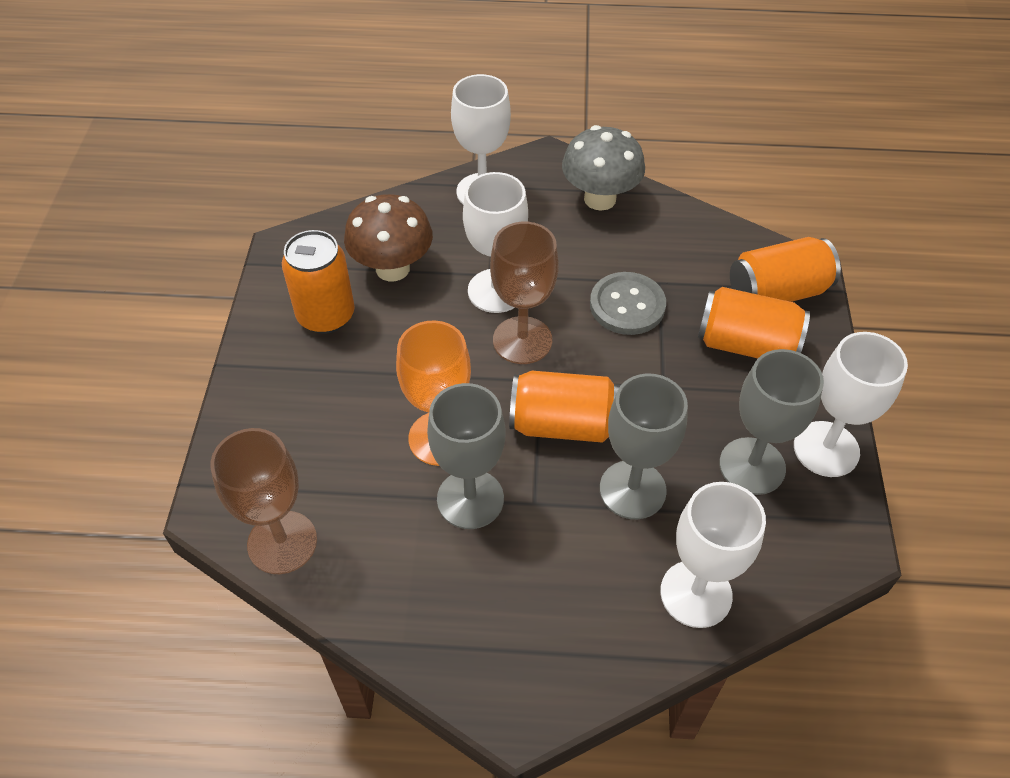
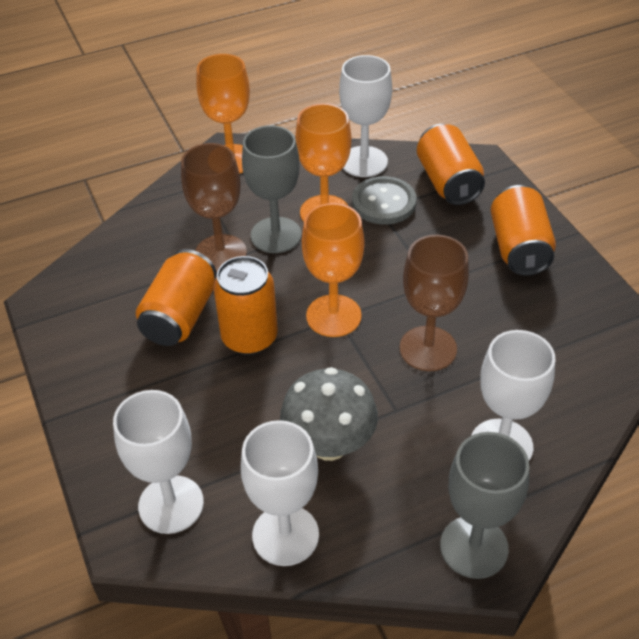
brown mushroom: 1 -> 0
grey goblet: 3 -> 2
orange goblet: 1 -> 3

